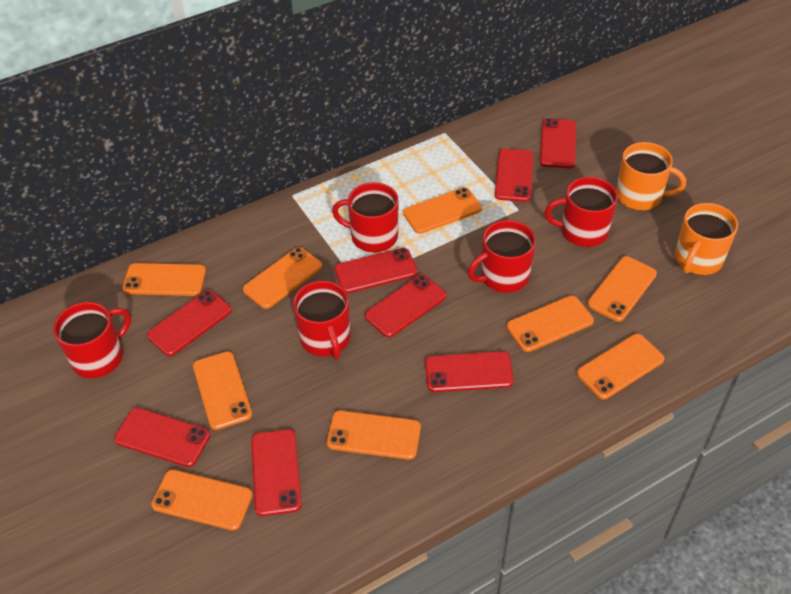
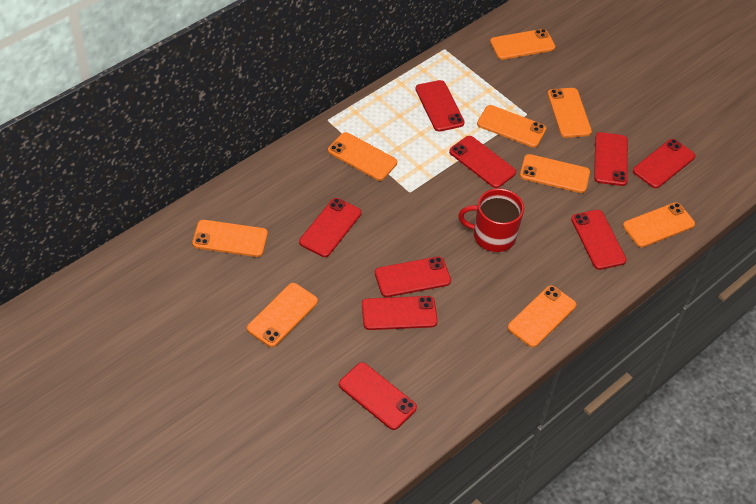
orange mug: 2 -> 0
red mug: 5 -> 1
red phone: 8 -> 9

